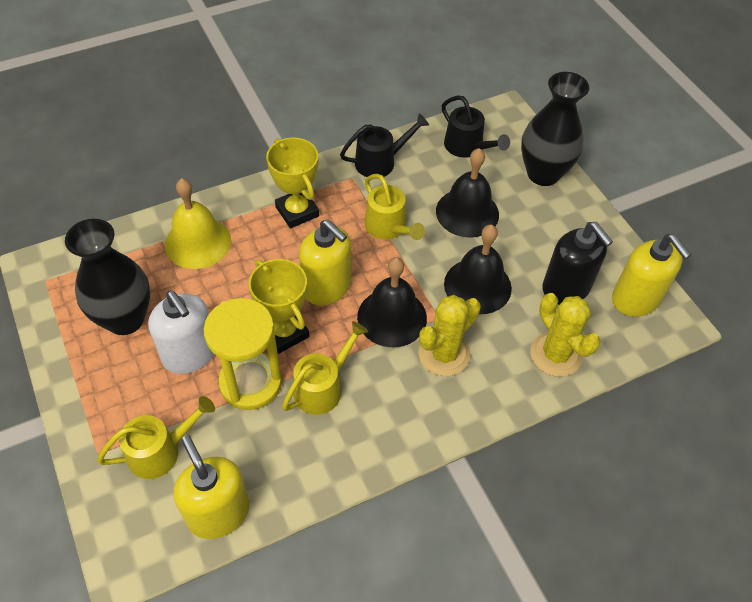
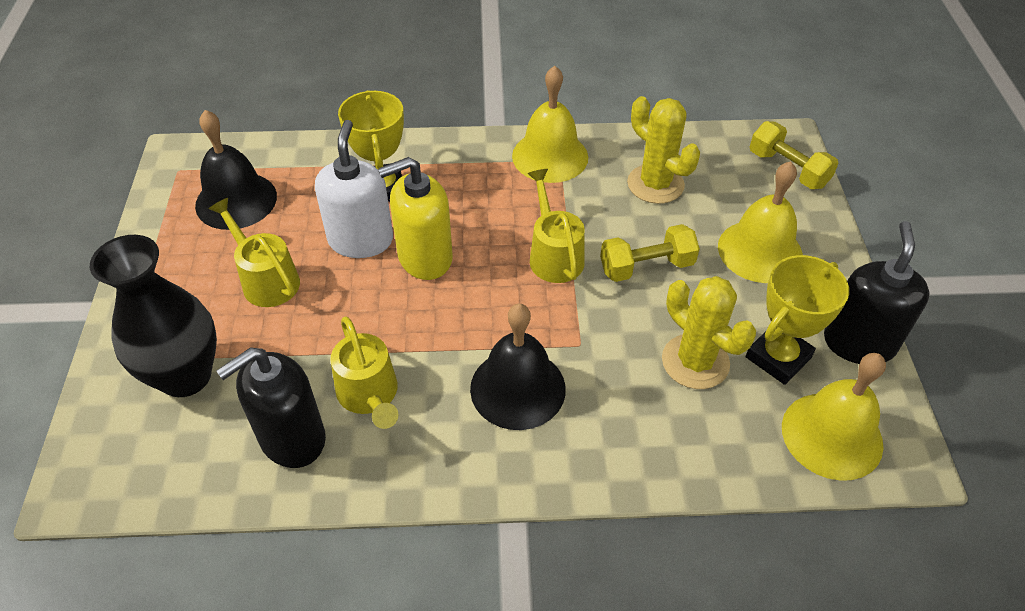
black bell: 3 -> 2
black soap dispenser: 1 -> 2
black vase: 2 -> 1
black watering can: 2 -> 0
yellow bell: 1 -> 3
yellow dumbbell: 0 -> 2
yellow hourglass: 1 -> 0
yellow soap dispenser: 3 -> 1

